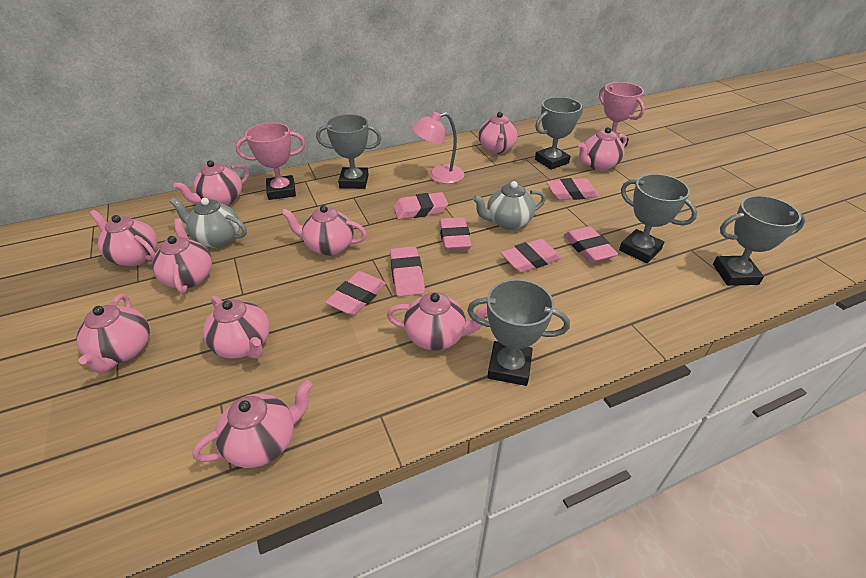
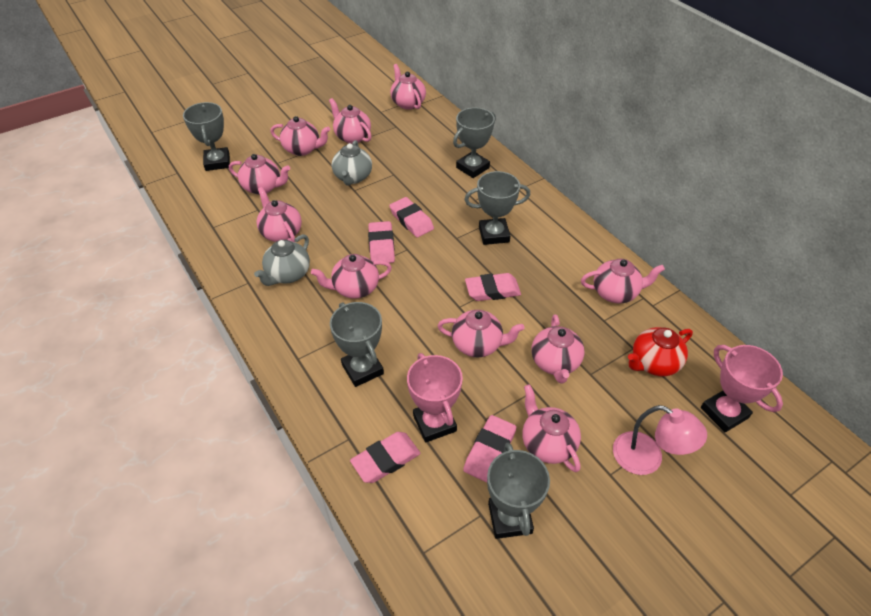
pink eraser: 7 -> 5
red teapot: 0 -> 1

